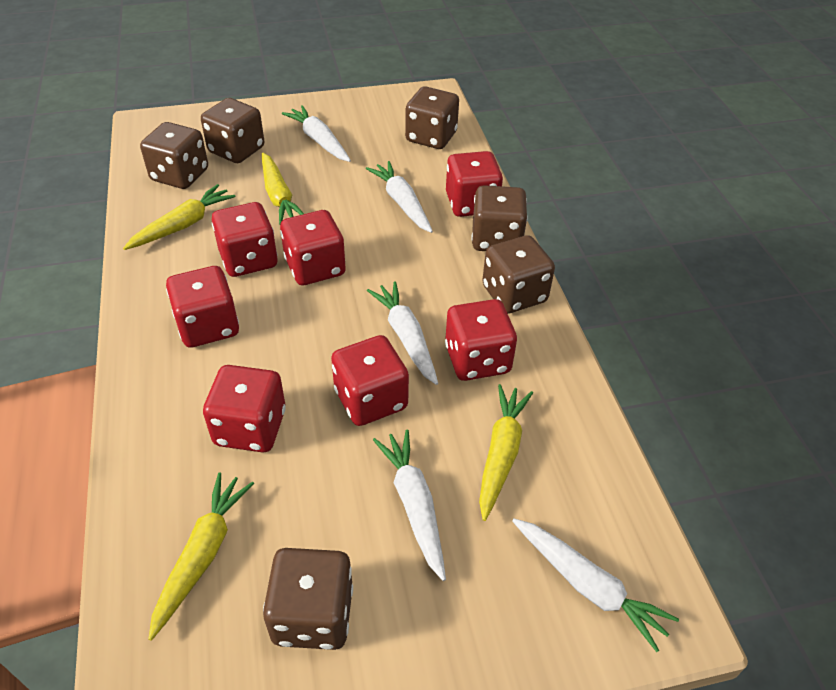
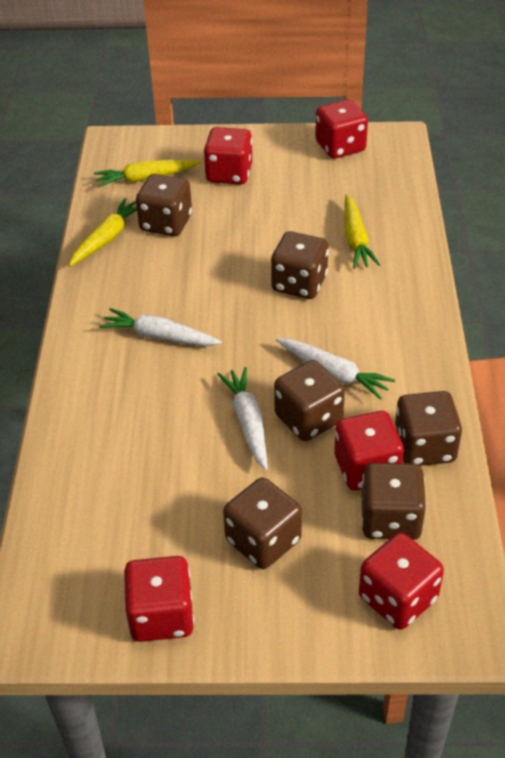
red dice: 7 -> 5
white carrot: 5 -> 3
yellow carrot: 4 -> 3

